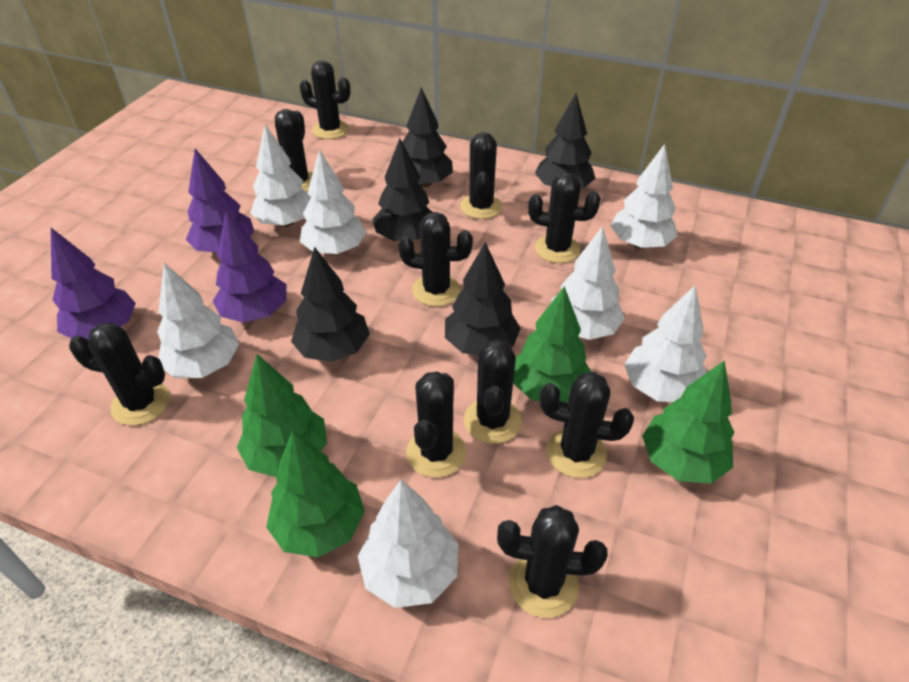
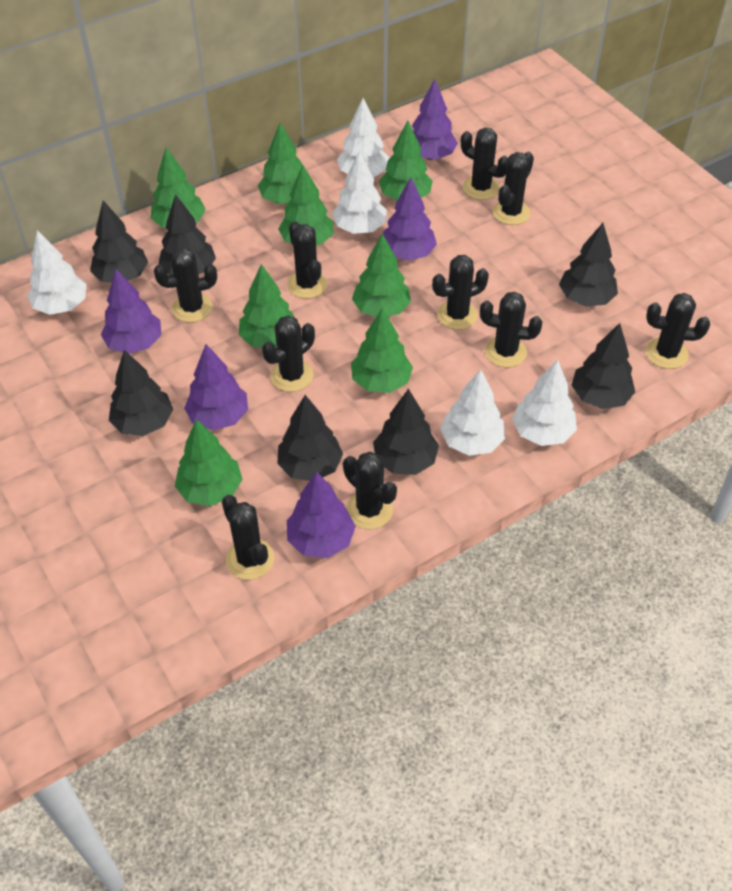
black tree: 5 -> 7
green tree: 4 -> 8
purple tree: 3 -> 5
white tree: 7 -> 5

